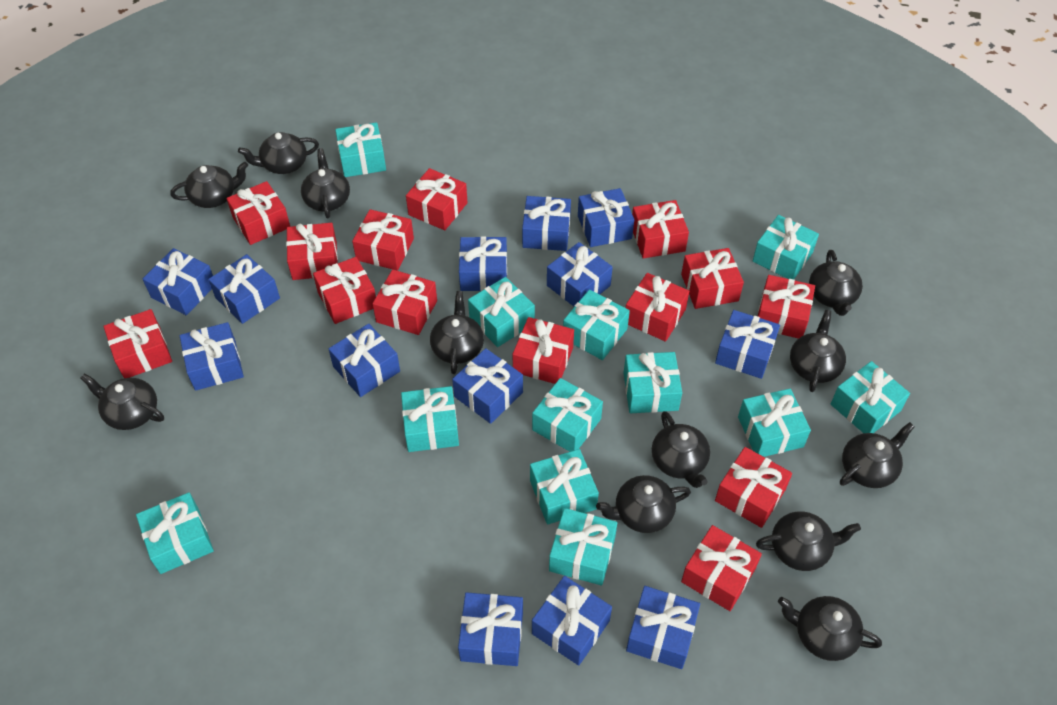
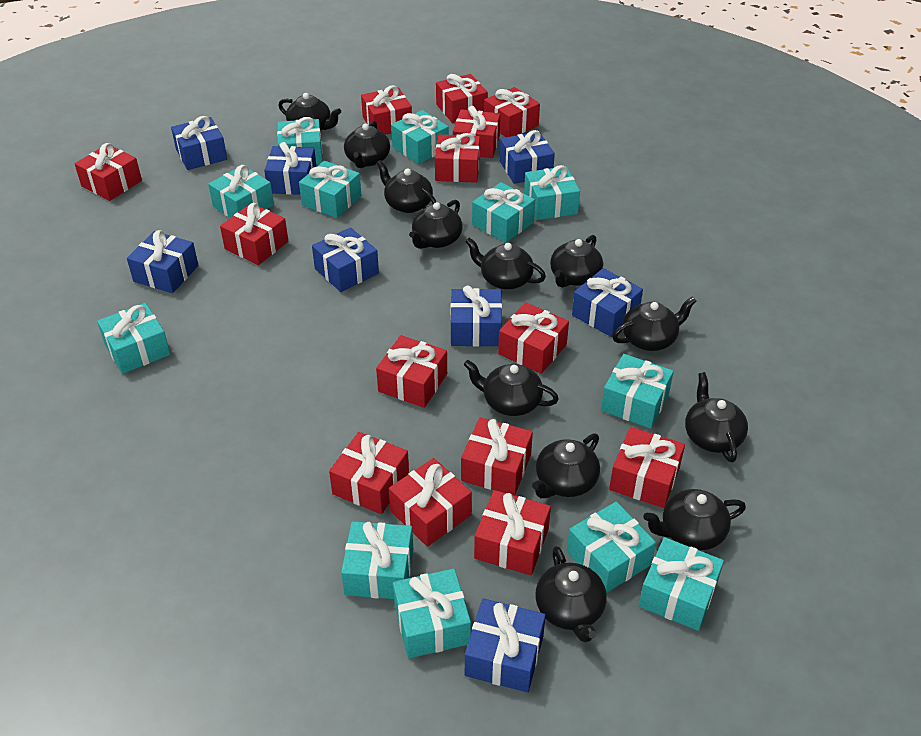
blue gift: 13 -> 8

